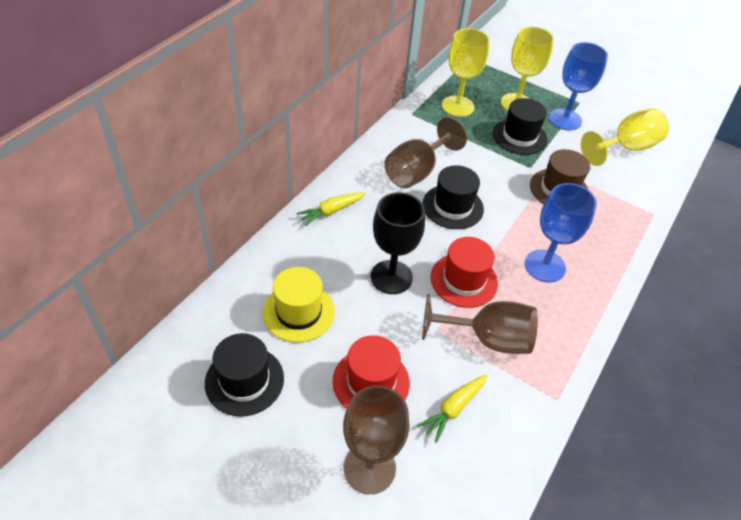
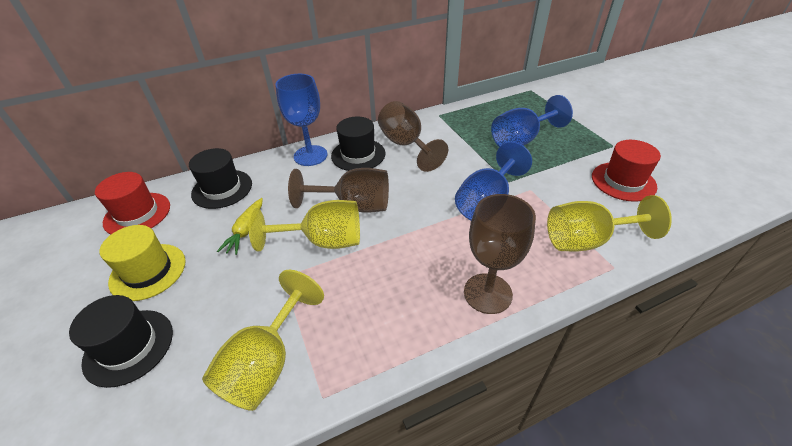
black goblet: 1 -> 0
blue goblet: 2 -> 3
brown hat: 1 -> 0
yellow carrot: 2 -> 1

